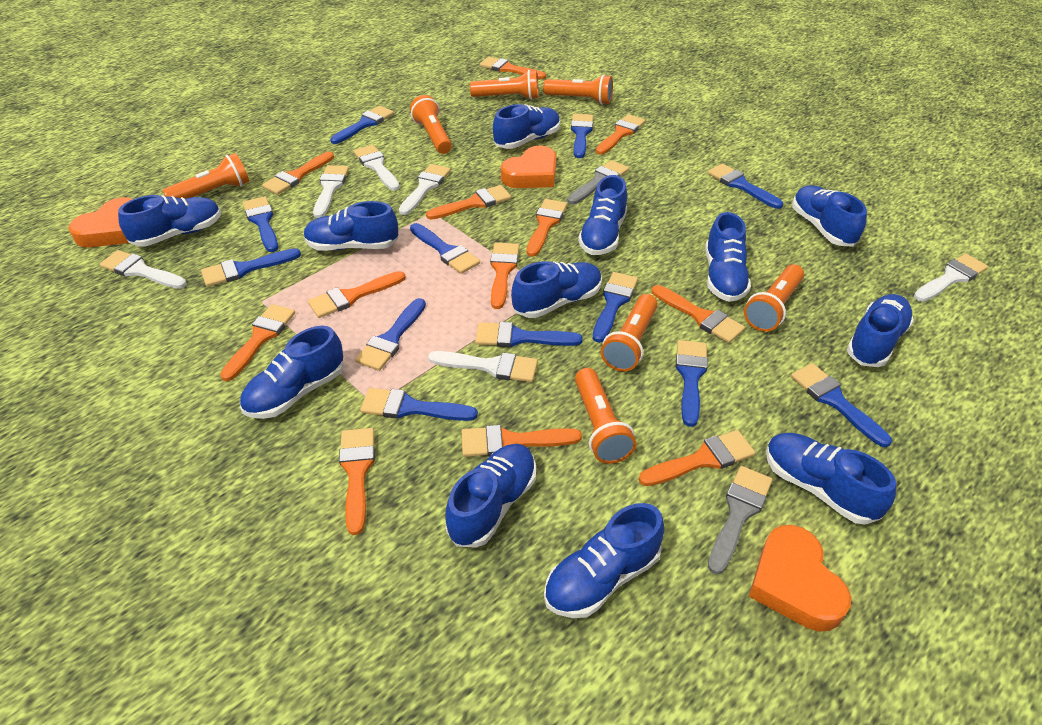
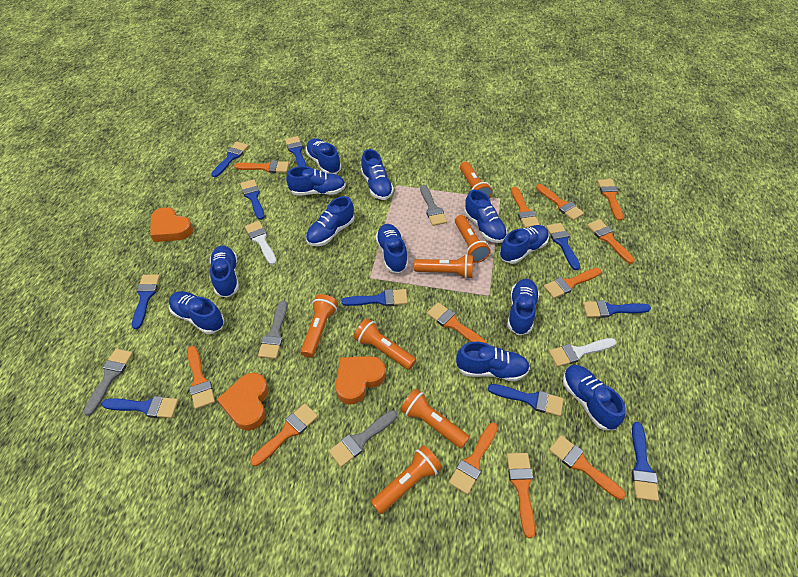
blue brush: 12 -> 10
grey brush: 2 -> 4
white brush: 6 -> 2

